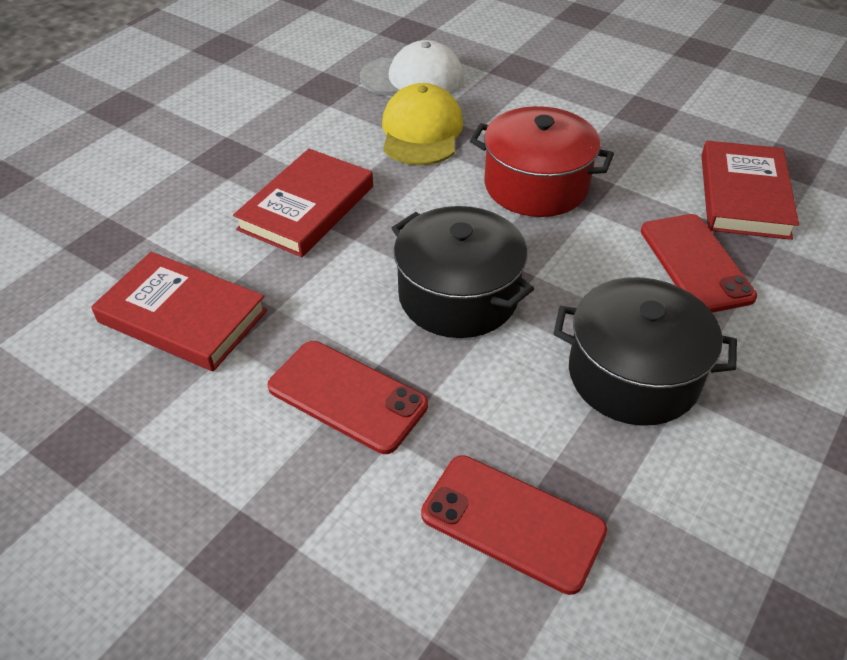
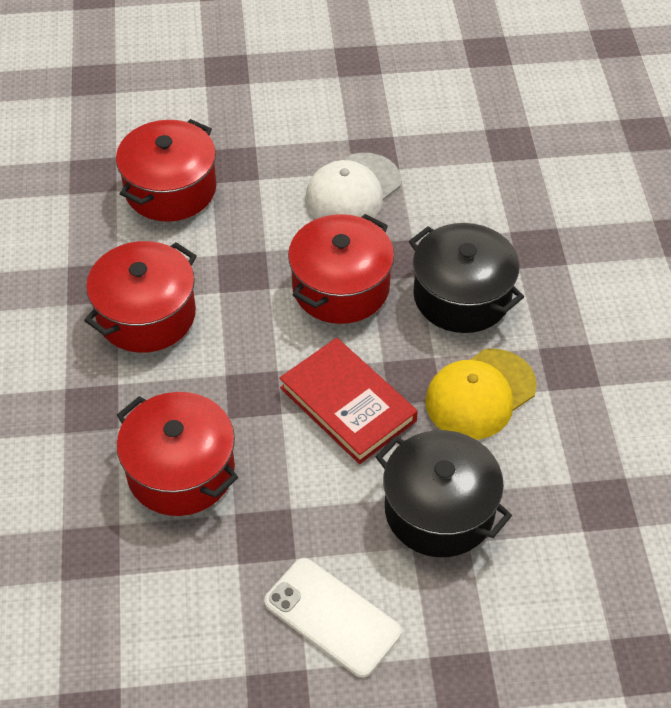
red book: 3 -> 1
red phone: 3 -> 0
red pot: 1 -> 4
white phone: 0 -> 1

